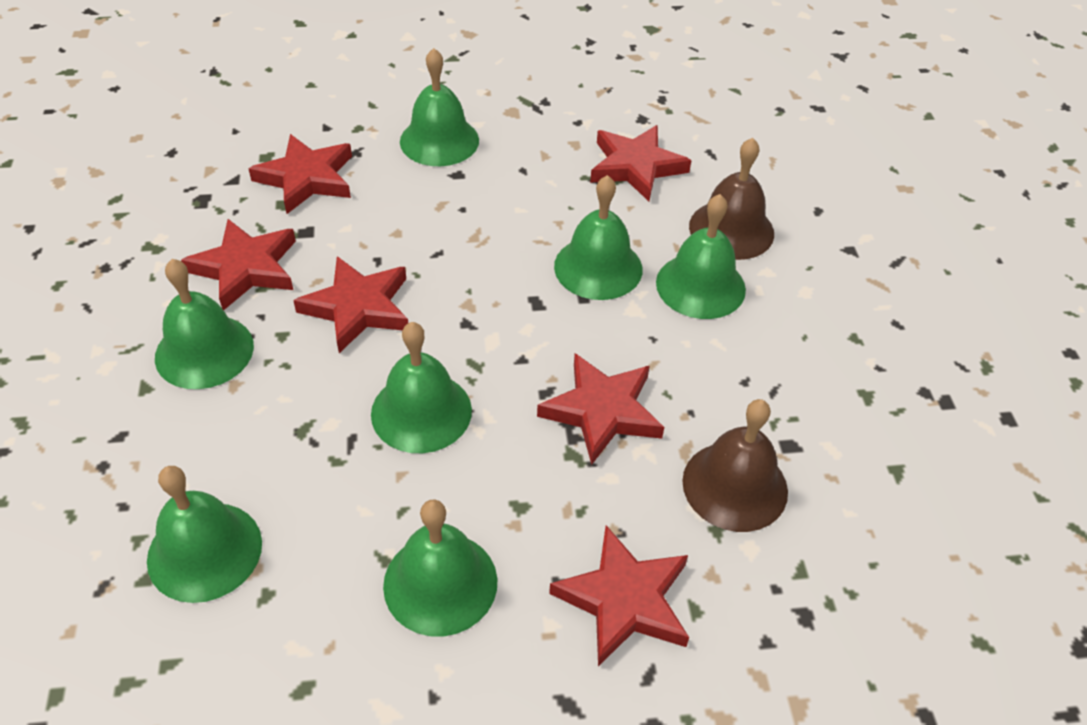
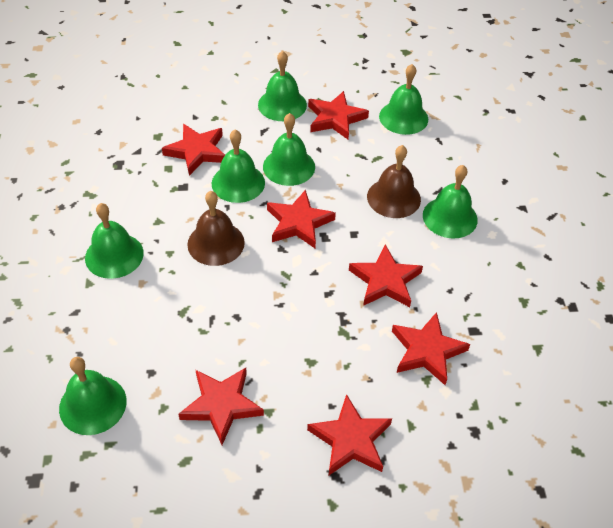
red star: 6 -> 7

